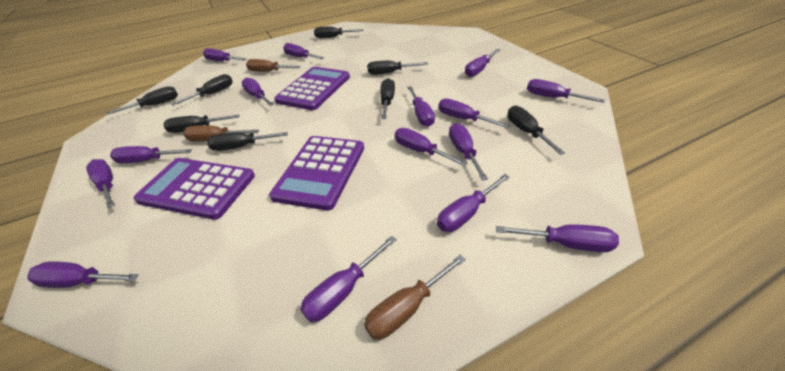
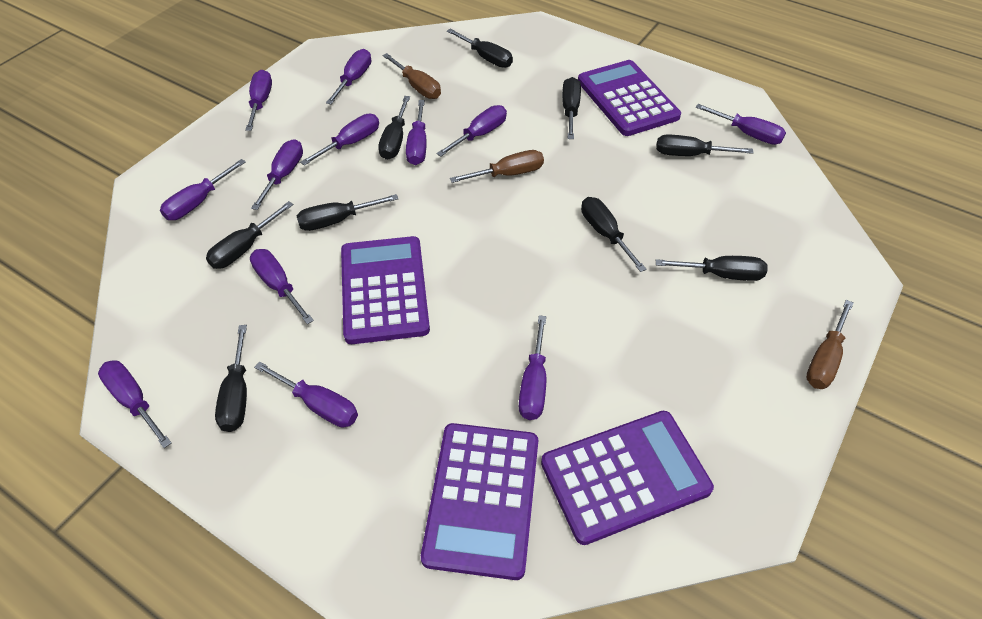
black screwdriver: 8 -> 9
purple calculator: 3 -> 4
purple screwdriver: 15 -> 12

